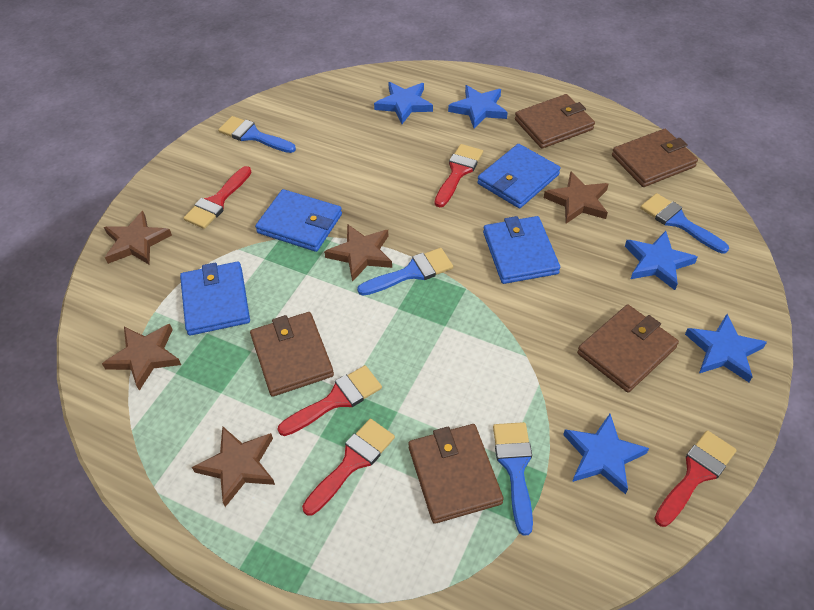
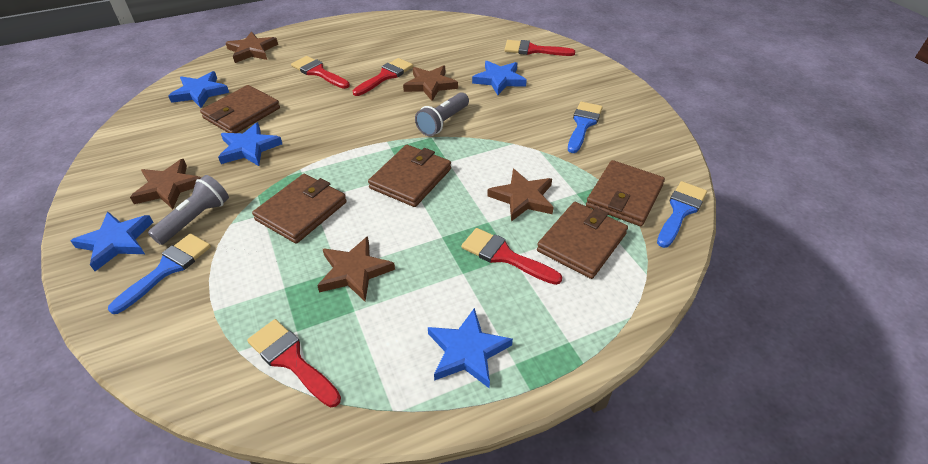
blue brush: 4 -> 3
blue wallet: 4 -> 0
grey flashlight: 0 -> 2

